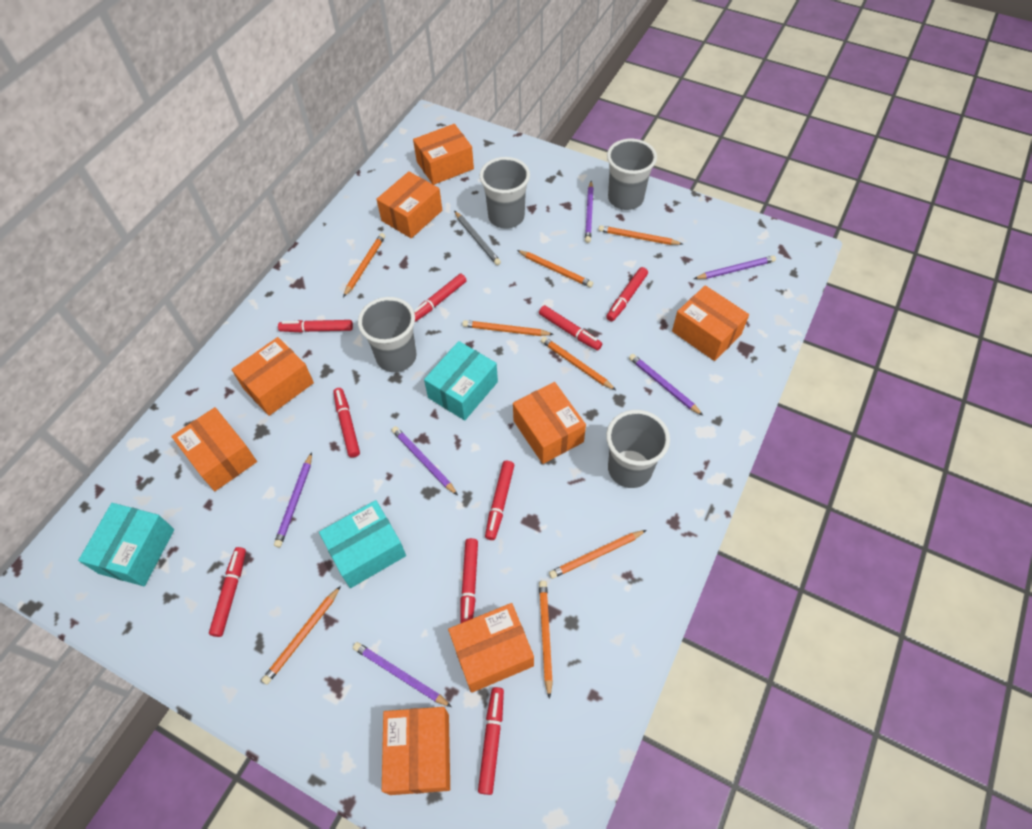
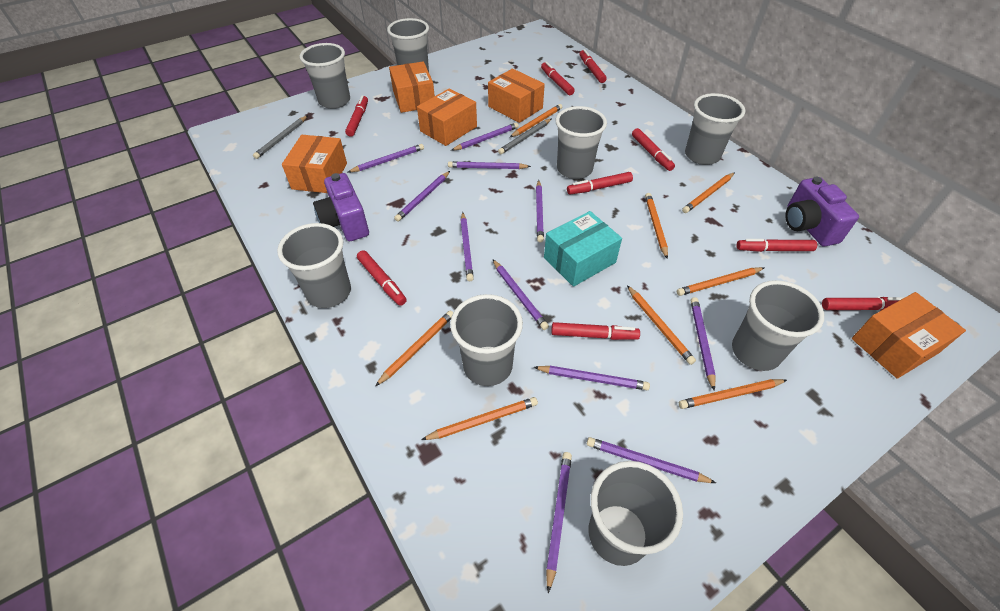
grey cup: 4 -> 8
grey pencil: 1 -> 2
orange box: 8 -> 5
purple camera: 0 -> 2
purple pencil: 6 -> 11
turquoise box: 3 -> 1

